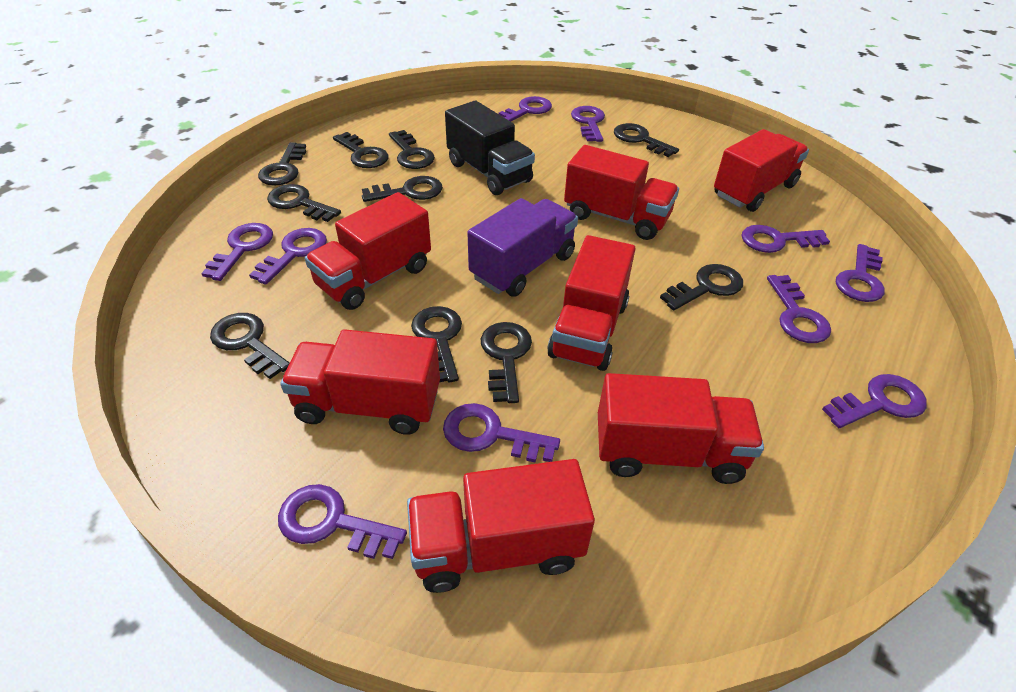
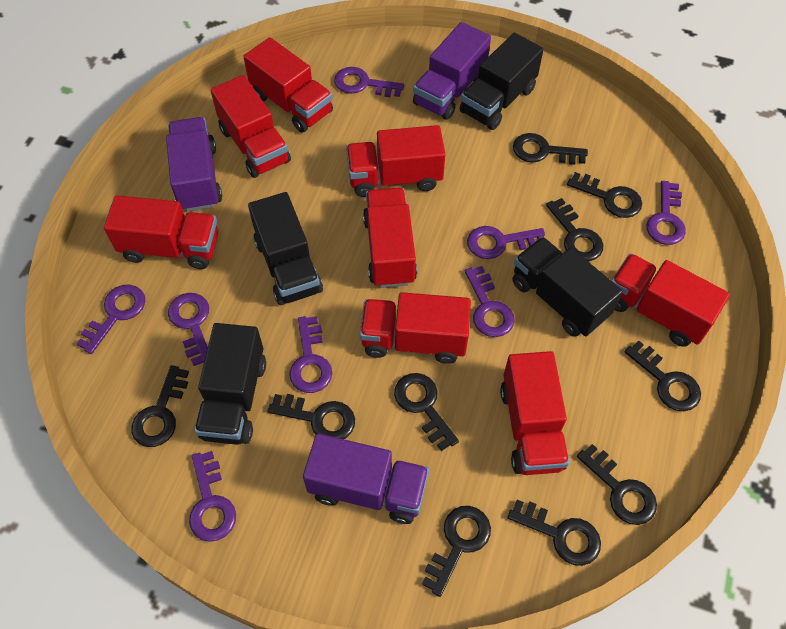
black truck: 1 -> 4
purple key: 10 -> 8
purple truck: 1 -> 3
red truck: 7 -> 8

